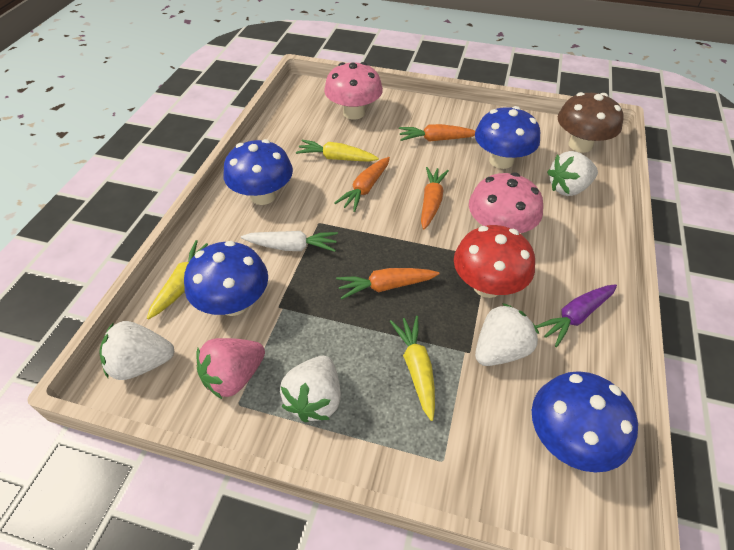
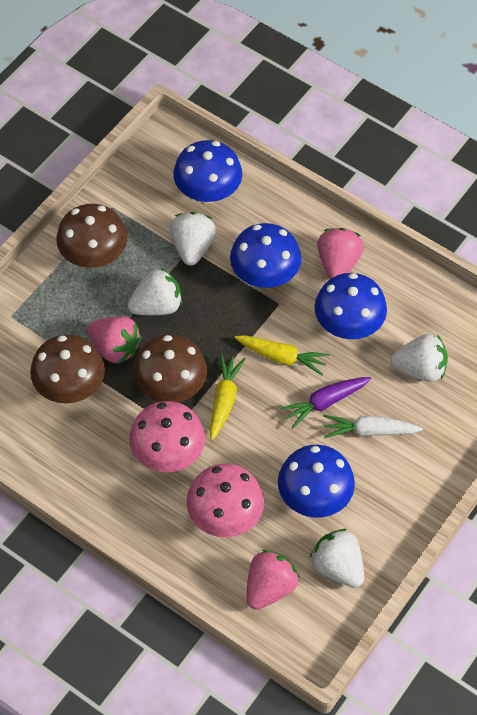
brown mushroom: 1 -> 3
orange carrot: 4 -> 0
pink strawberry: 1 -> 3
red mushroom: 1 -> 0
yellow carrot: 3 -> 2

